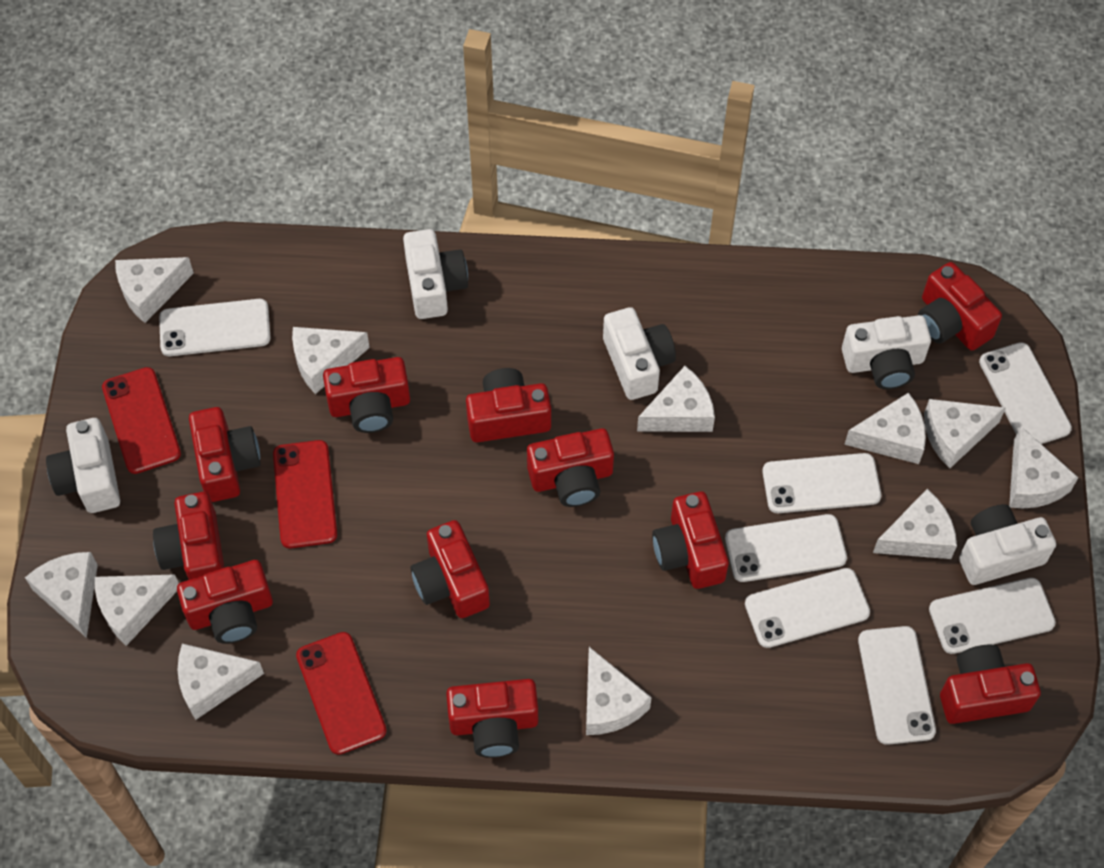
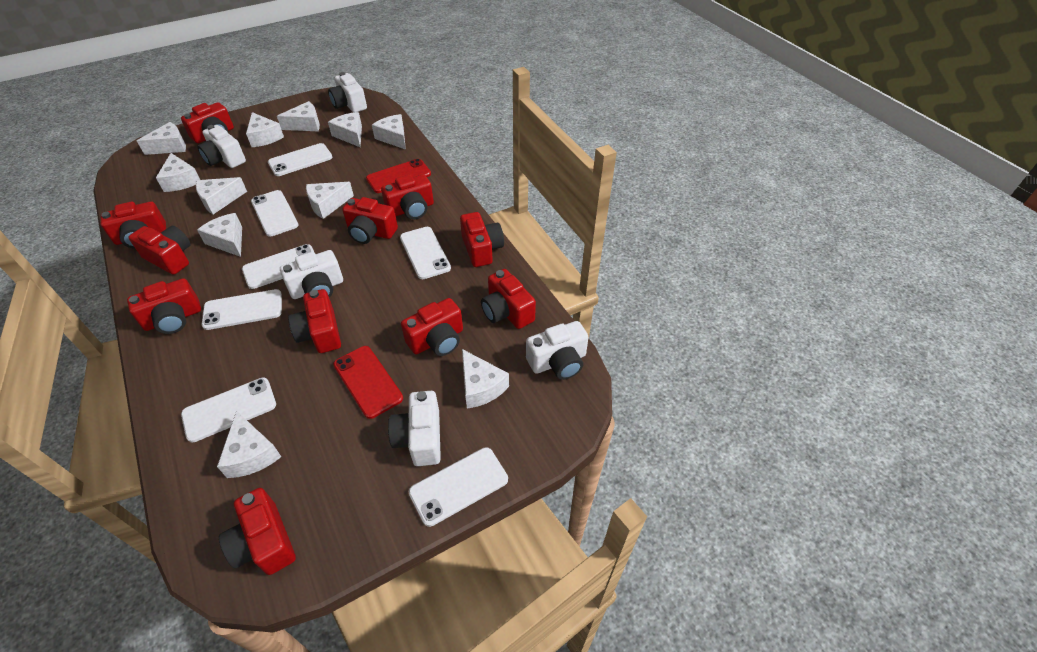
red phone: 3 -> 2

